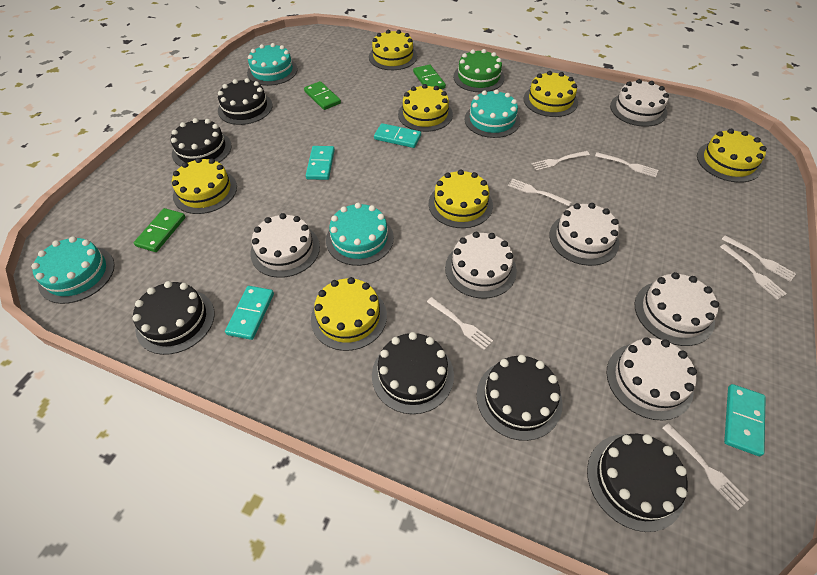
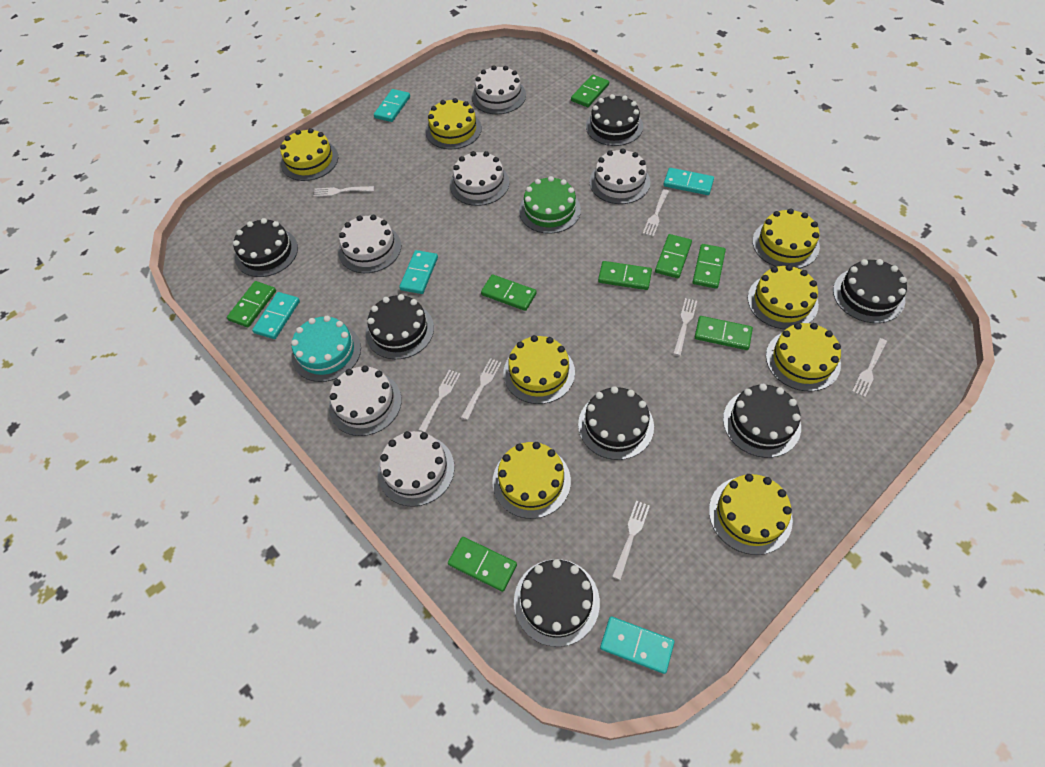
black cake: 6 -> 7
green domino: 3 -> 8
turquoise cake: 4 -> 1
turquoise domino: 4 -> 5
yellow cake: 7 -> 8

